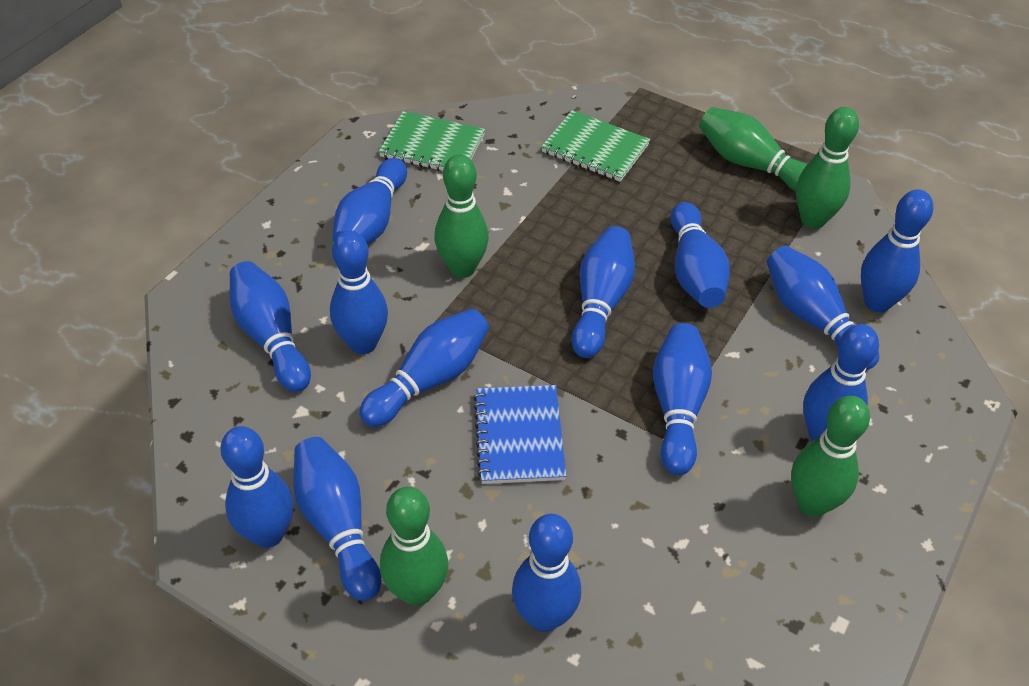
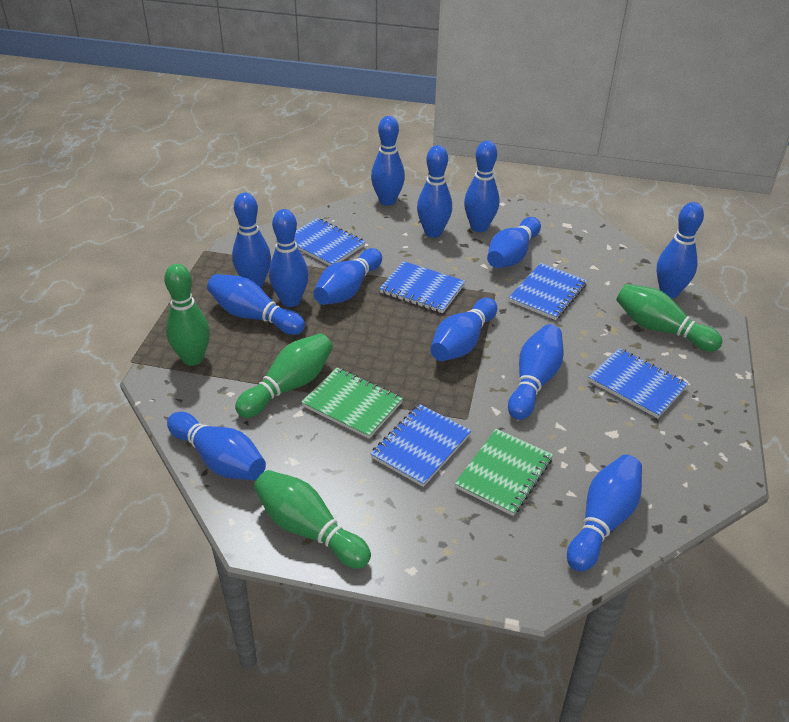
blue notebook: 1 -> 5
green bowling pin: 5 -> 4

